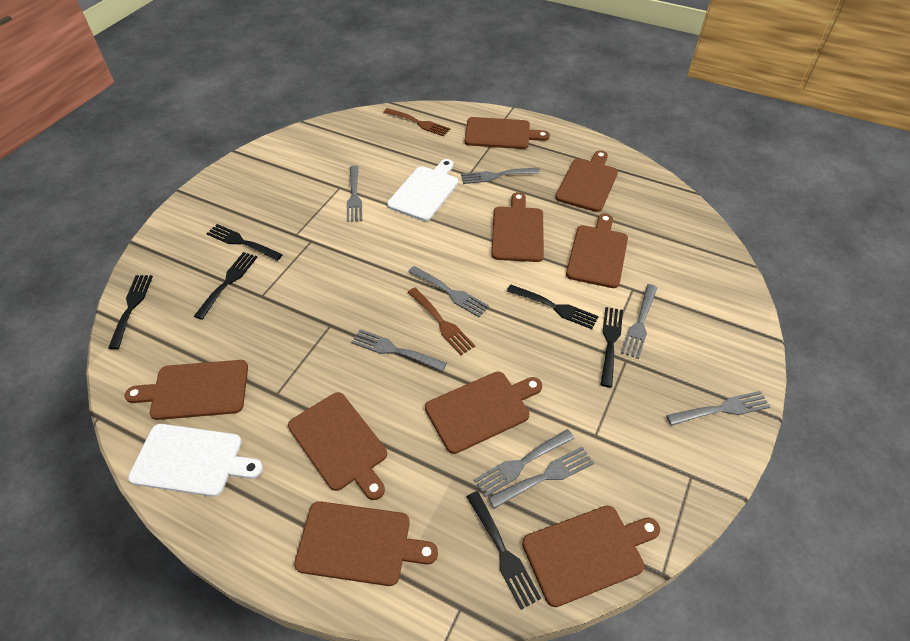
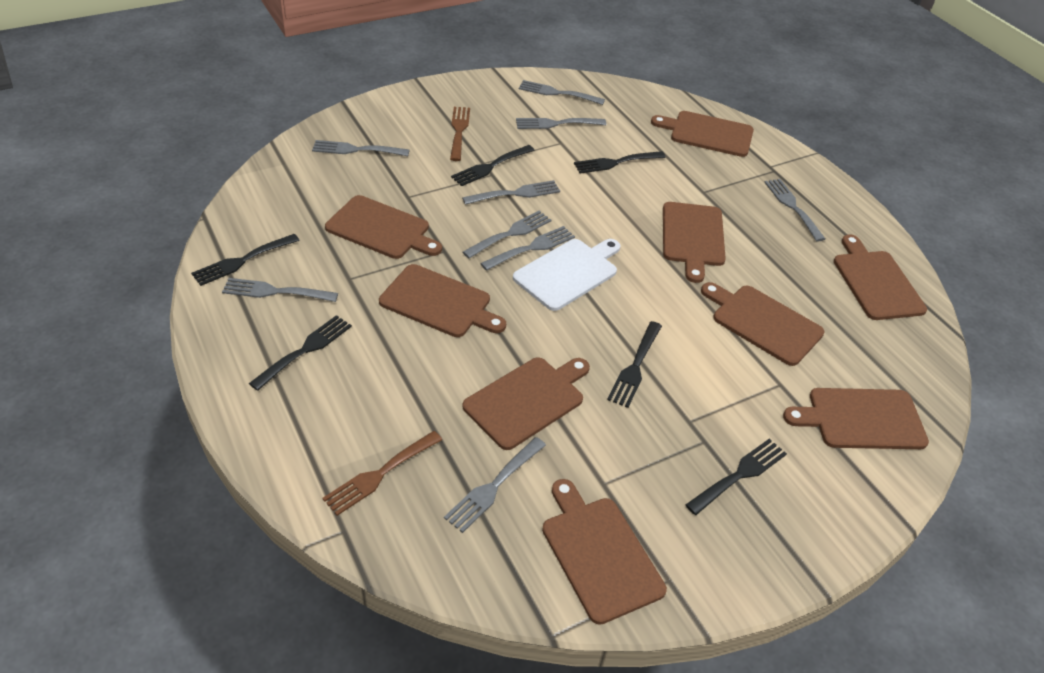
grey fork: 8 -> 9
white cutting board: 2 -> 1

